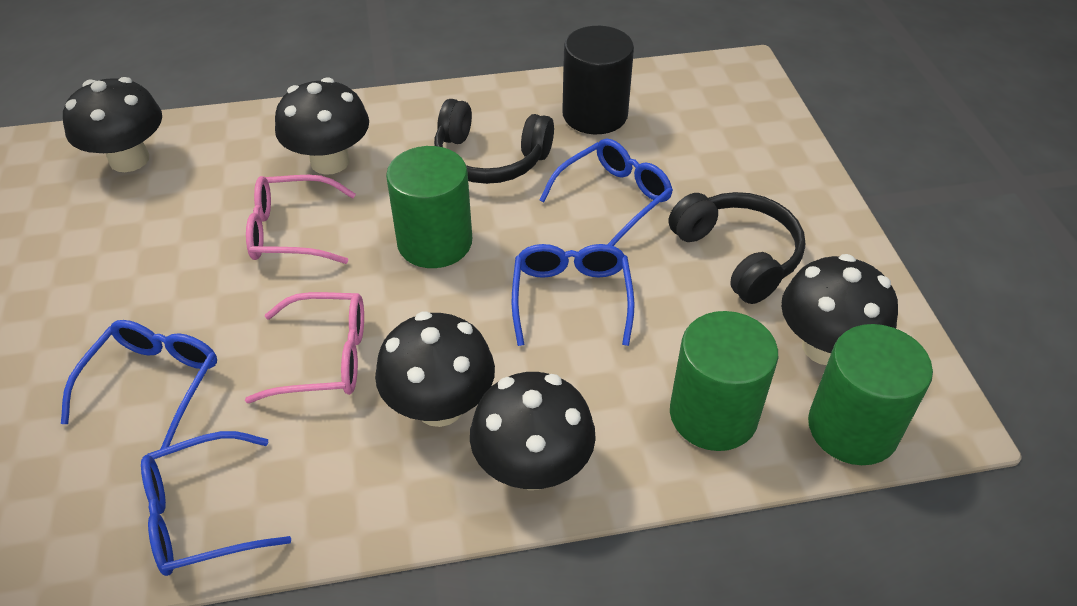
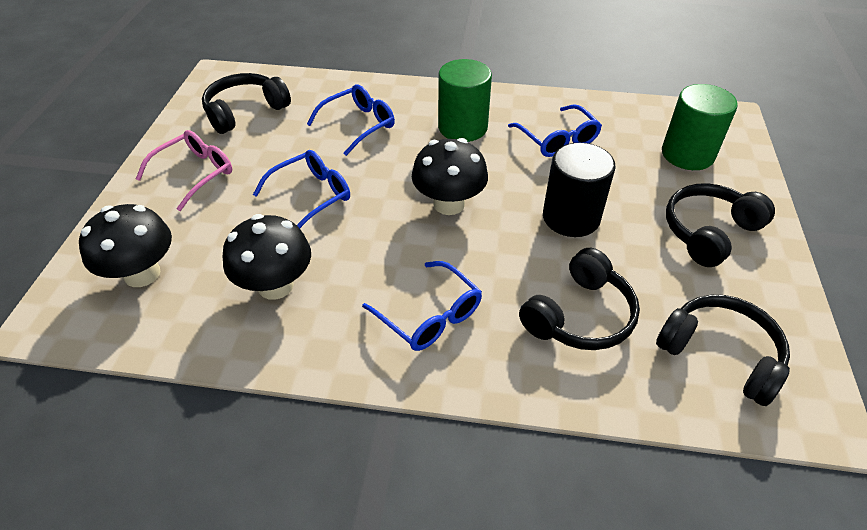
black headphones: 2 -> 4
black mushroom: 5 -> 3
green cylinder: 3 -> 2
pink glasses: 2 -> 1

